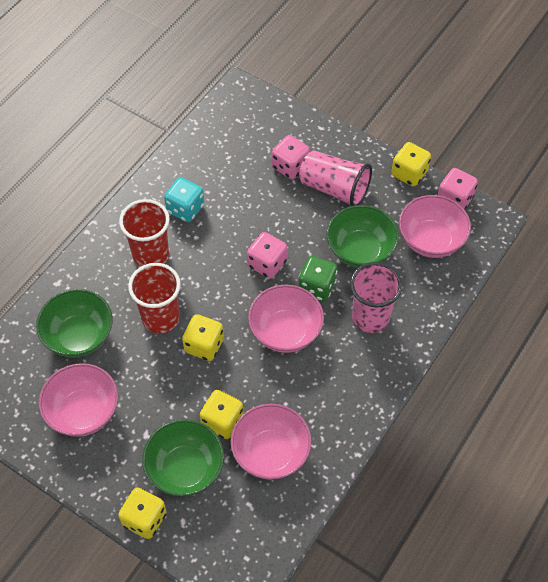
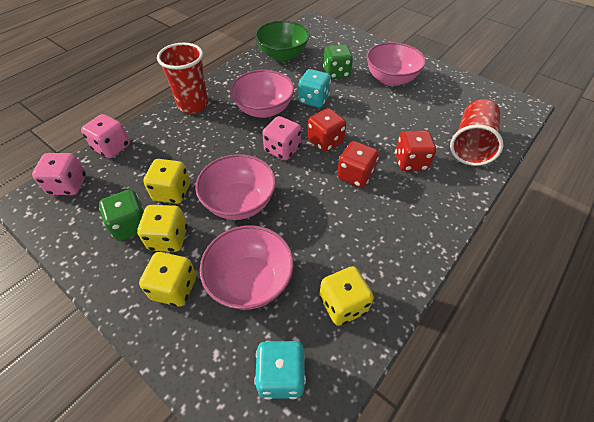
green bowl: 3 -> 1
green dice: 1 -> 2
pink cup: 2 -> 0
red dice: 0 -> 3
turquoise dice: 1 -> 2

